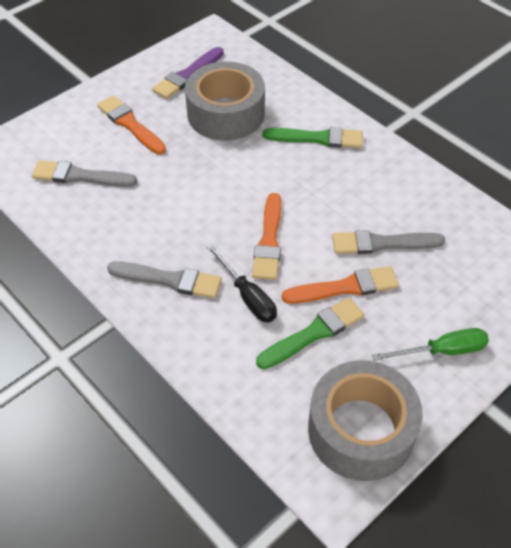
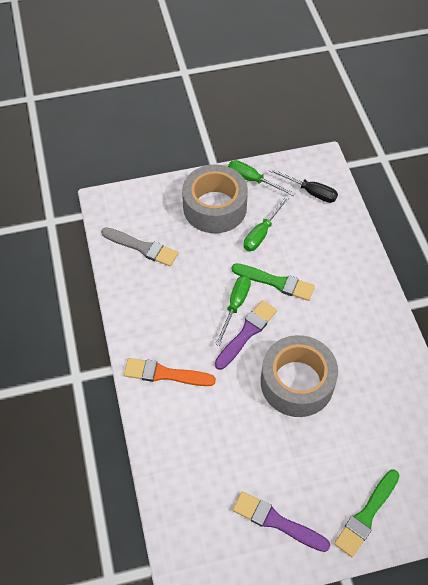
green screwdriver: 1 -> 3
grey brush: 3 -> 1
orange brush: 3 -> 1
purple brush: 1 -> 2

